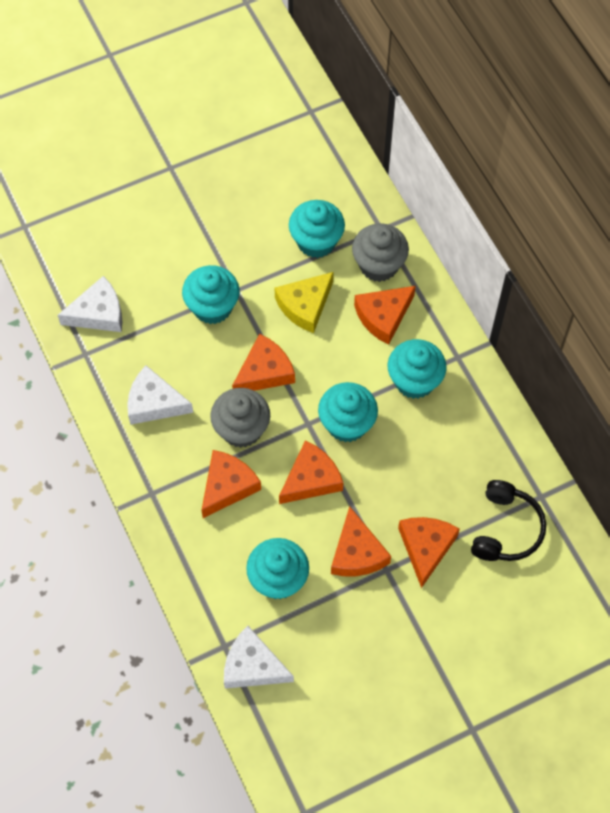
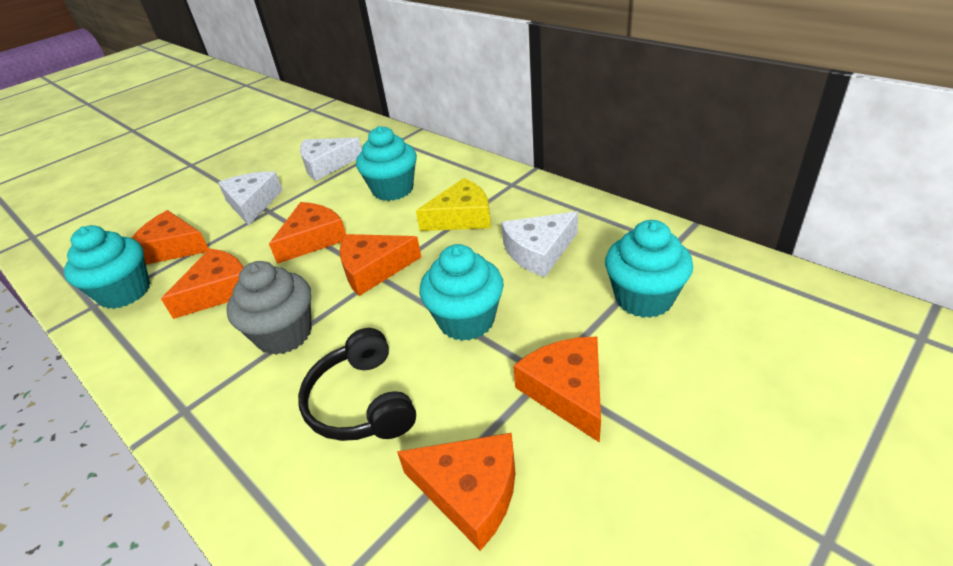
grey cupcake: 2 -> 1
turquoise cupcake: 5 -> 4

